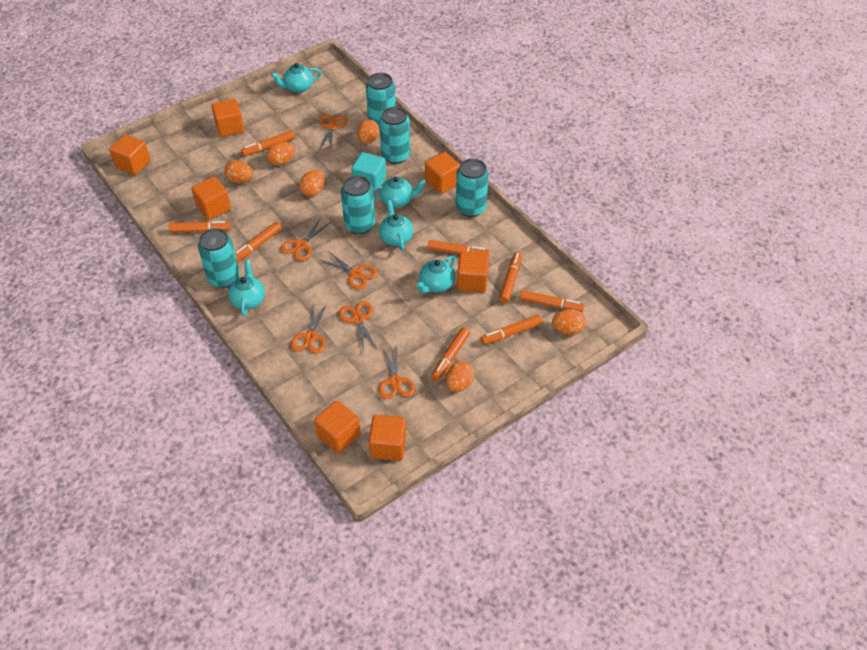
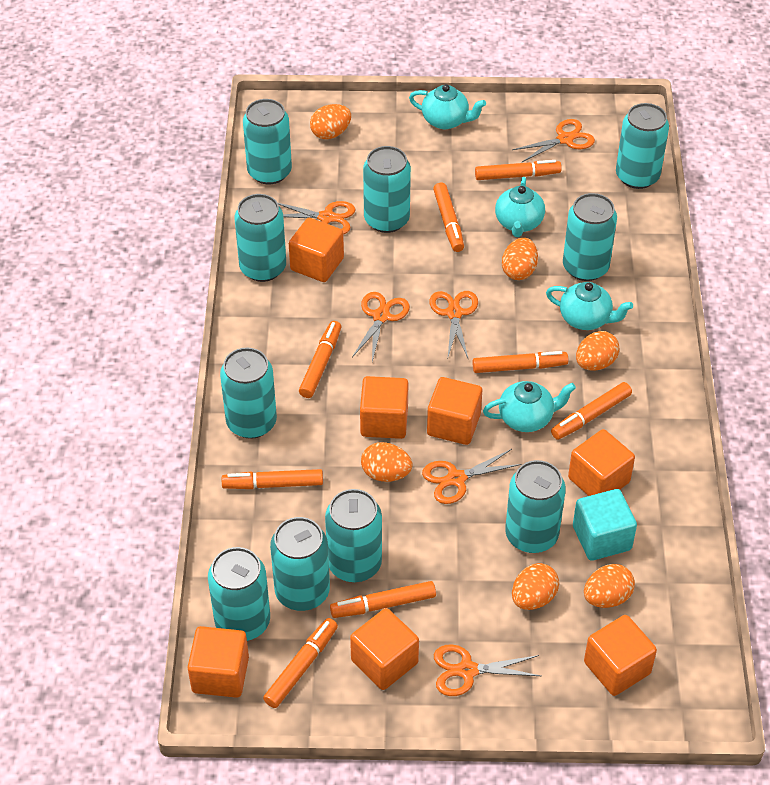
turquoise can: 5 -> 10
turquoise teapot: 5 -> 4

